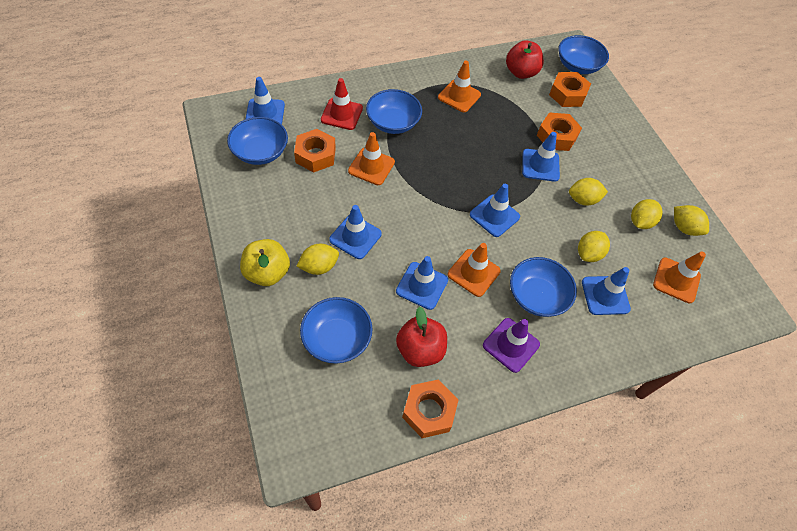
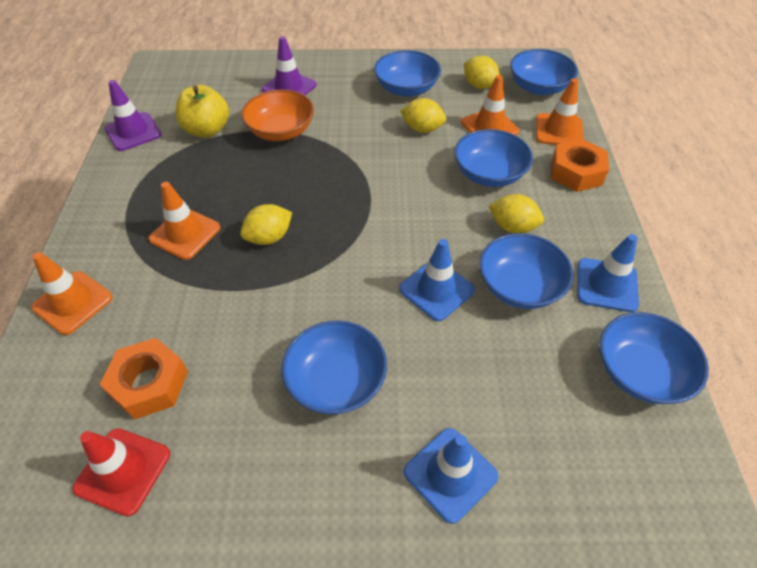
blue bowl: 5 -> 6
blue traffic cone: 6 -> 3
orange bowl: 0 -> 1
orange nut: 4 -> 2
purple traffic cone: 1 -> 2
red apple: 2 -> 0
yellow lemon: 5 -> 4

